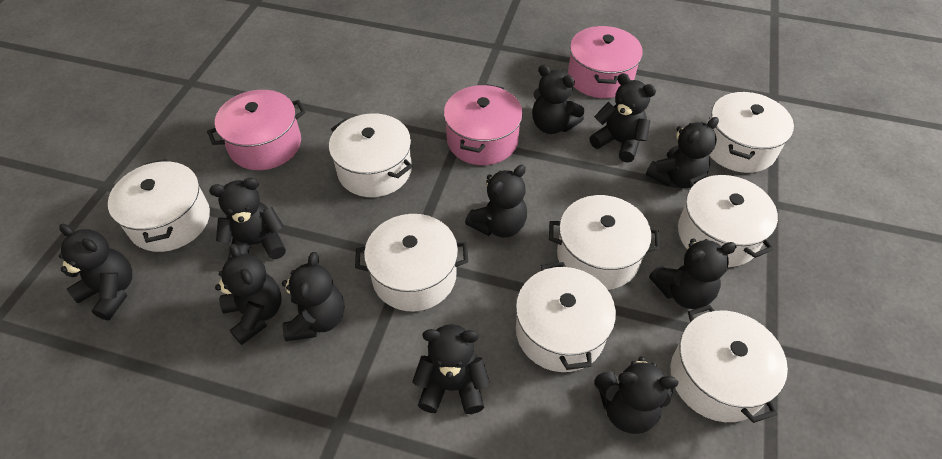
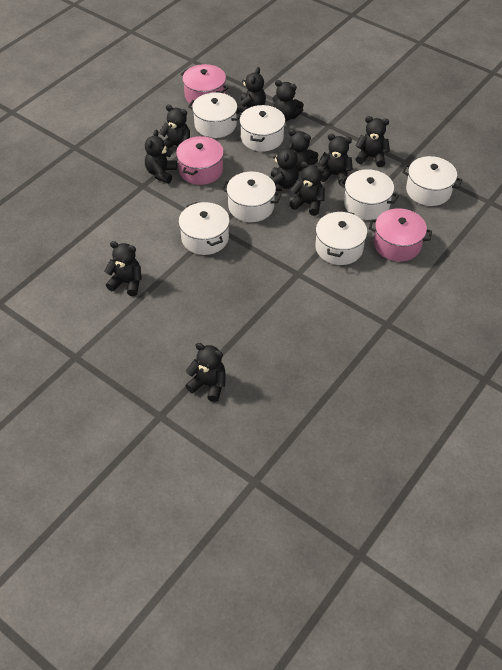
white pot: 8 -> 7

